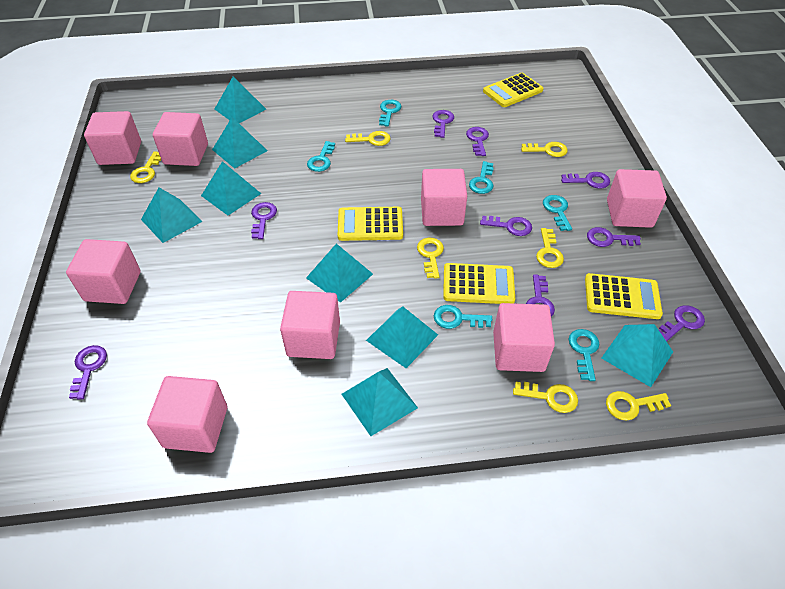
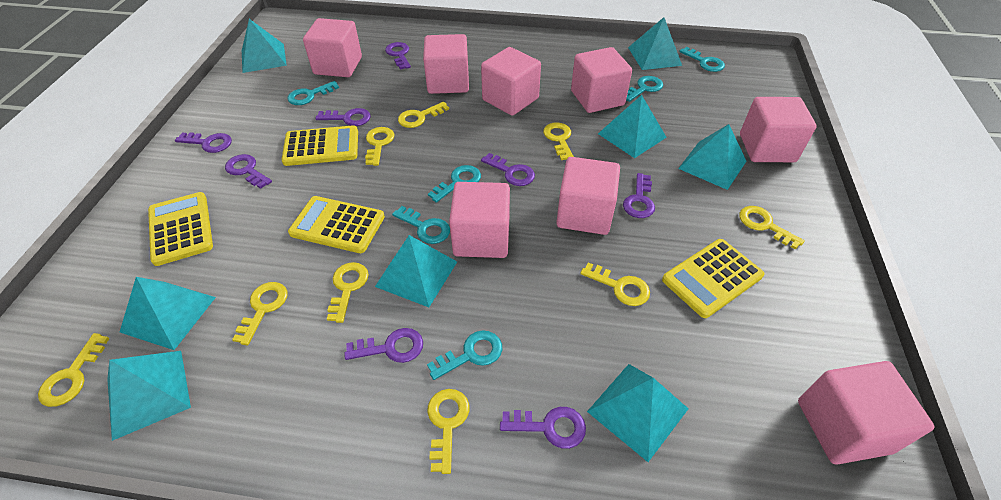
purple key: 9 -> 8
yellow key: 7 -> 9

